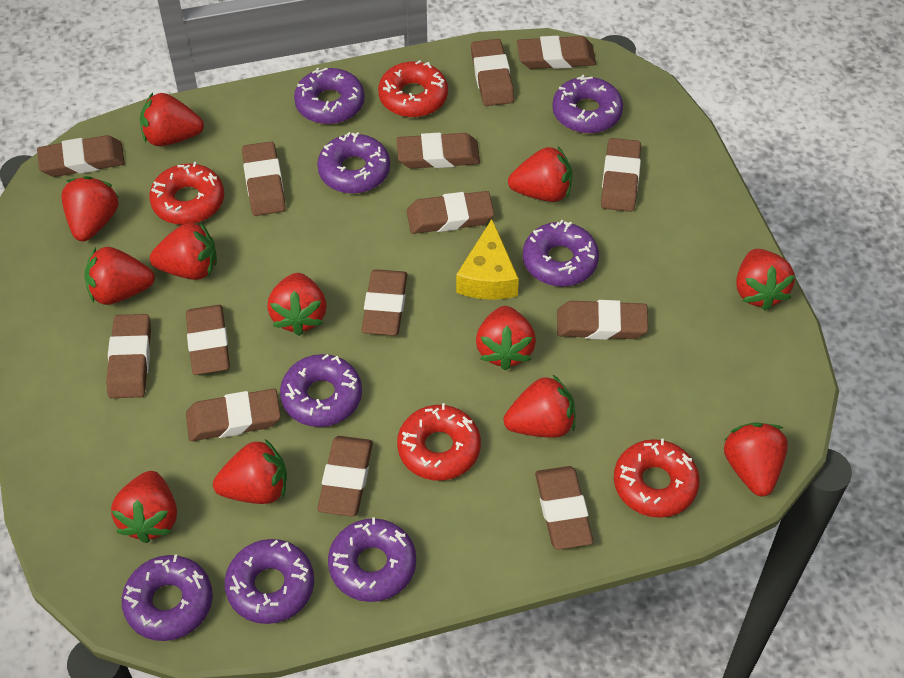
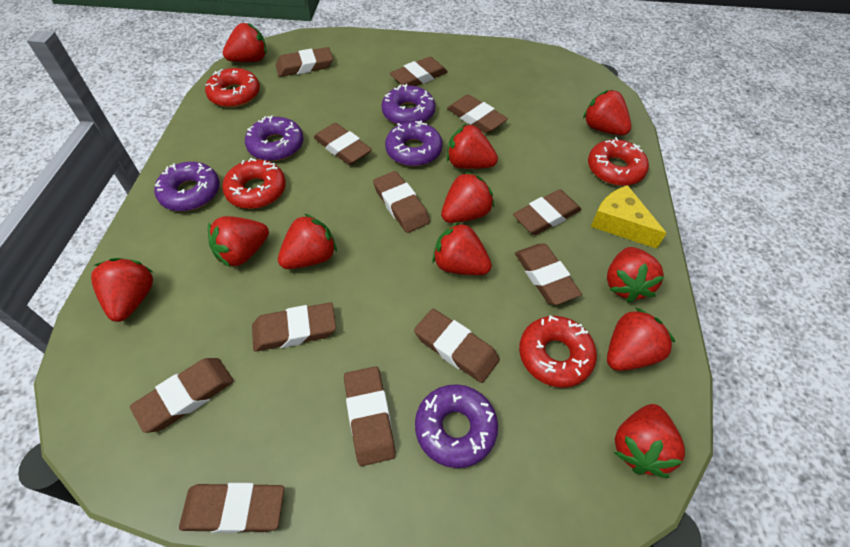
brown eraser: 14 -> 12
purple donut: 8 -> 5
red strawberry: 12 -> 11

